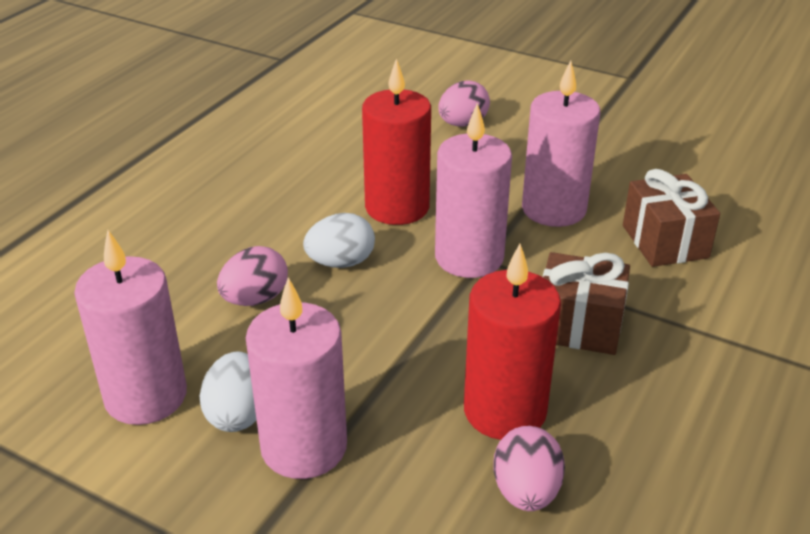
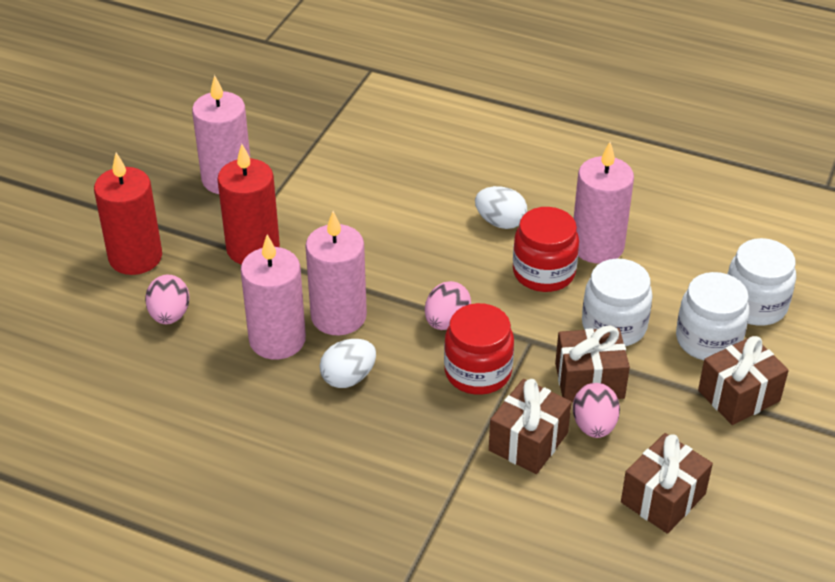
brown gift: 2 -> 4
red jar: 0 -> 2
white jar: 0 -> 3

